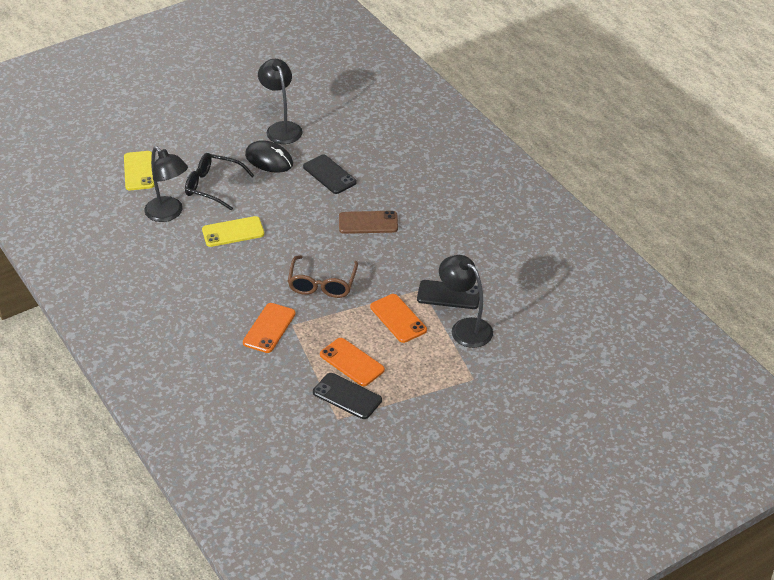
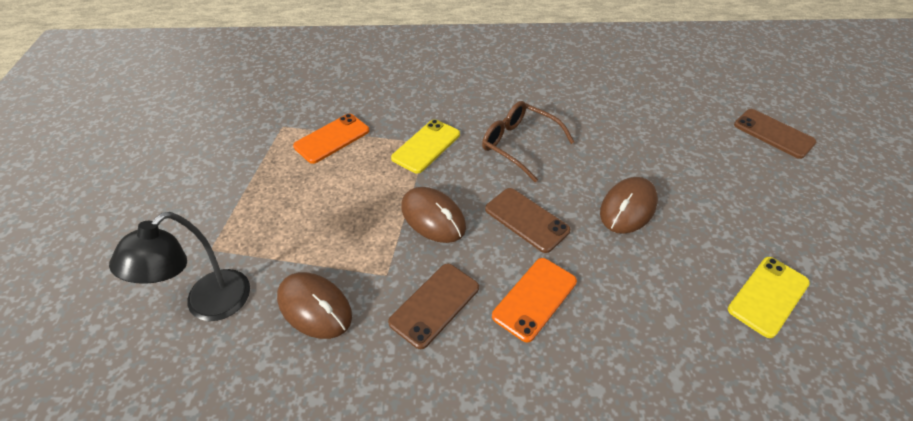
black glasses: 1 -> 0
black lamp: 3 -> 1
black mouse: 1 -> 0
black phone: 3 -> 0
brown mouse: 0 -> 3
brown phone: 1 -> 3
orange phone: 3 -> 2

